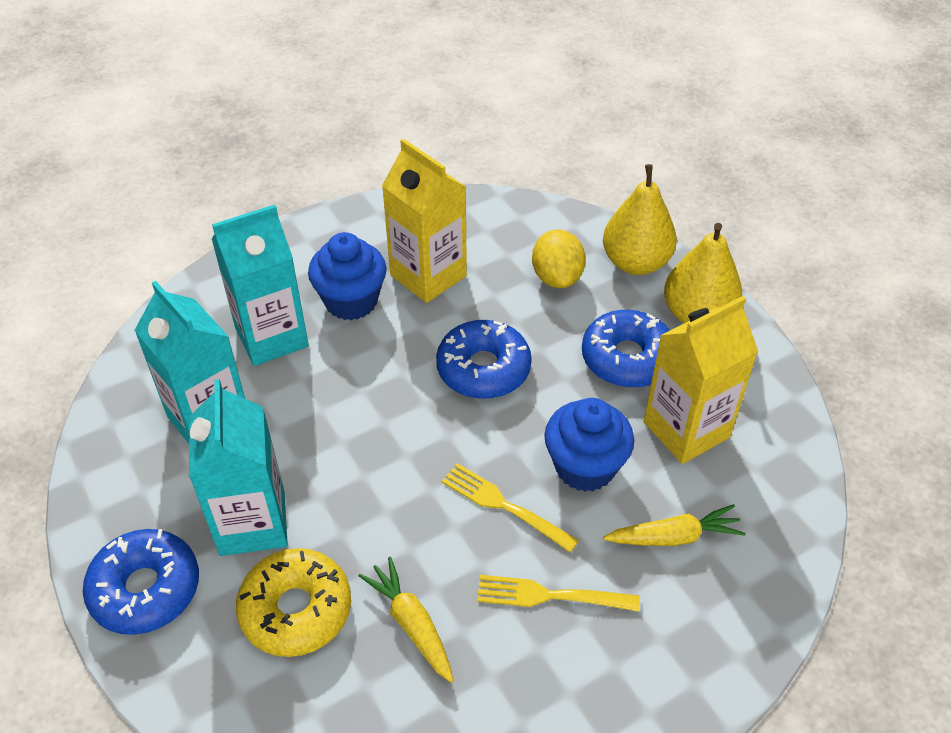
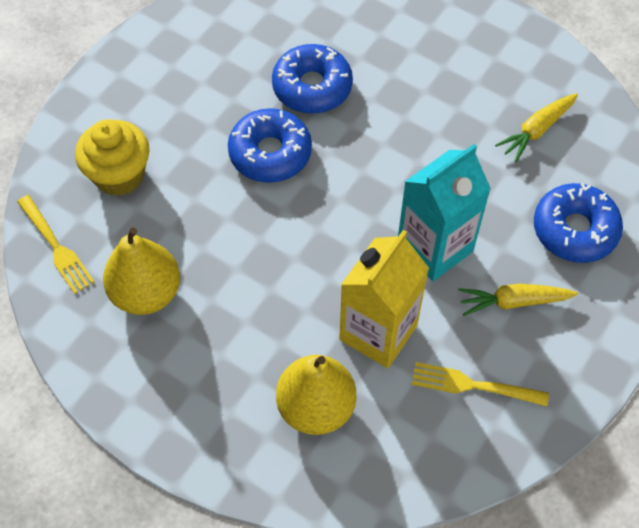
blue cupcake: 2 -> 0
turquoise carton: 3 -> 1
yellow carton: 2 -> 1
yellow cupcake: 0 -> 1
yellow donut: 1 -> 0
yellow lemon: 1 -> 0

